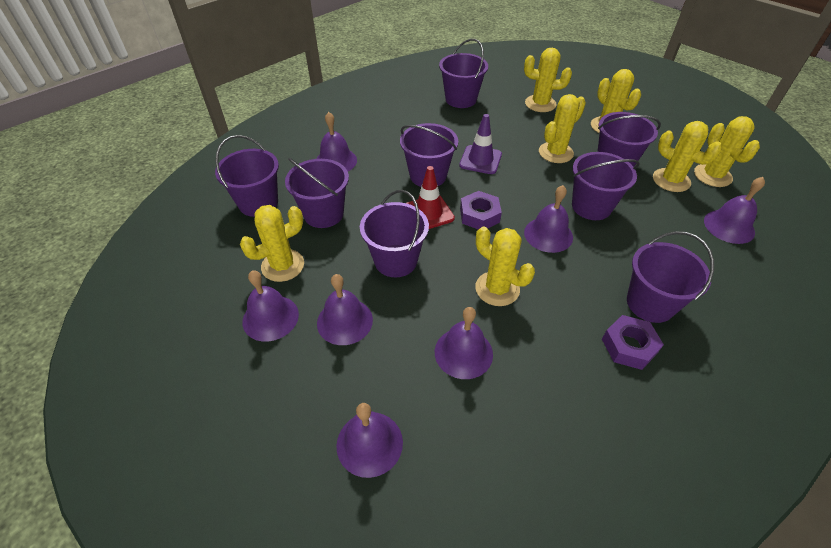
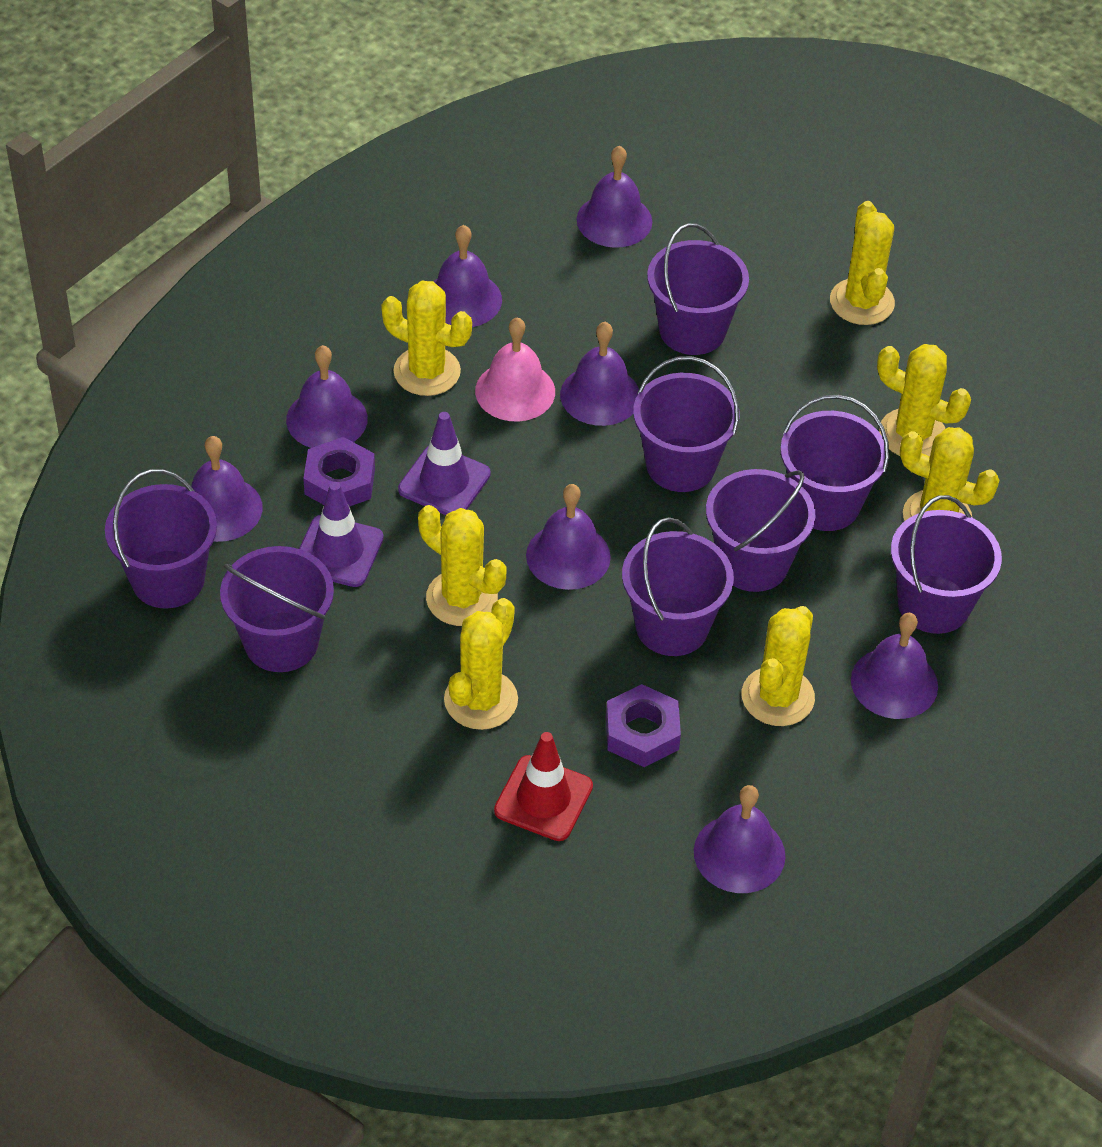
pink bell: 0 -> 1
purple bell: 7 -> 8
purple traffic cone: 1 -> 2

